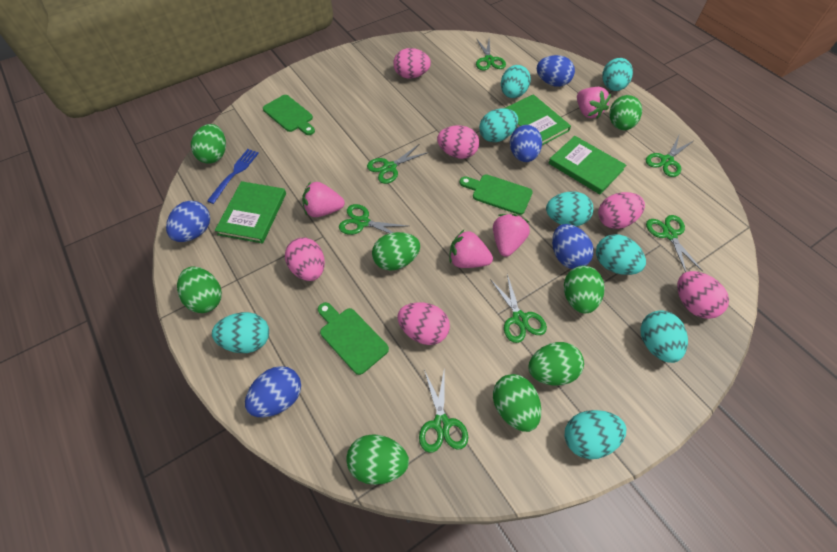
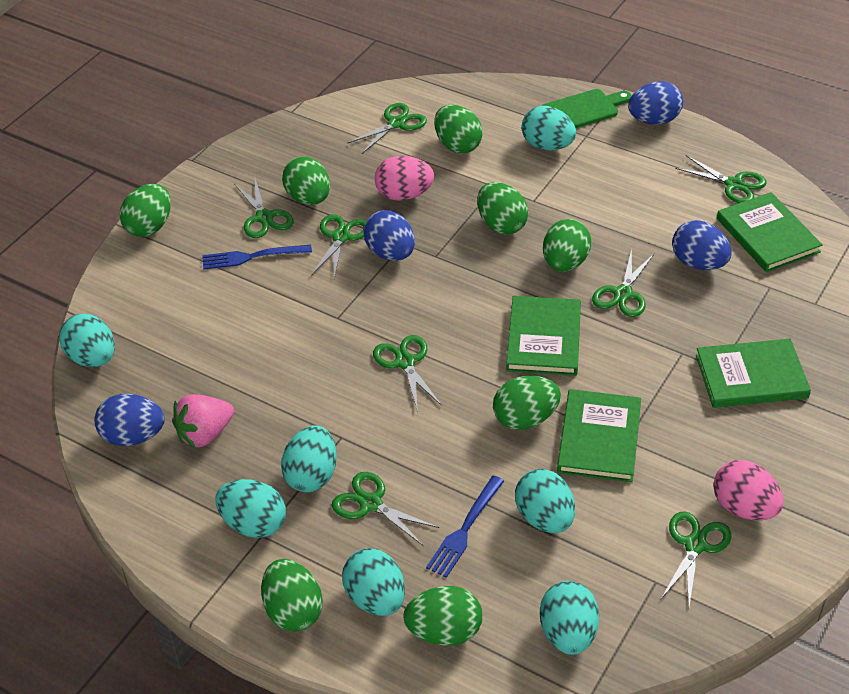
blue egg: 5 -> 4
blue fork: 1 -> 2
green book: 3 -> 4
green cutting board: 3 -> 1
green scissors: 7 -> 8
pink egg: 6 -> 2
pink strawberry: 4 -> 1
turquoise egg: 8 -> 7

